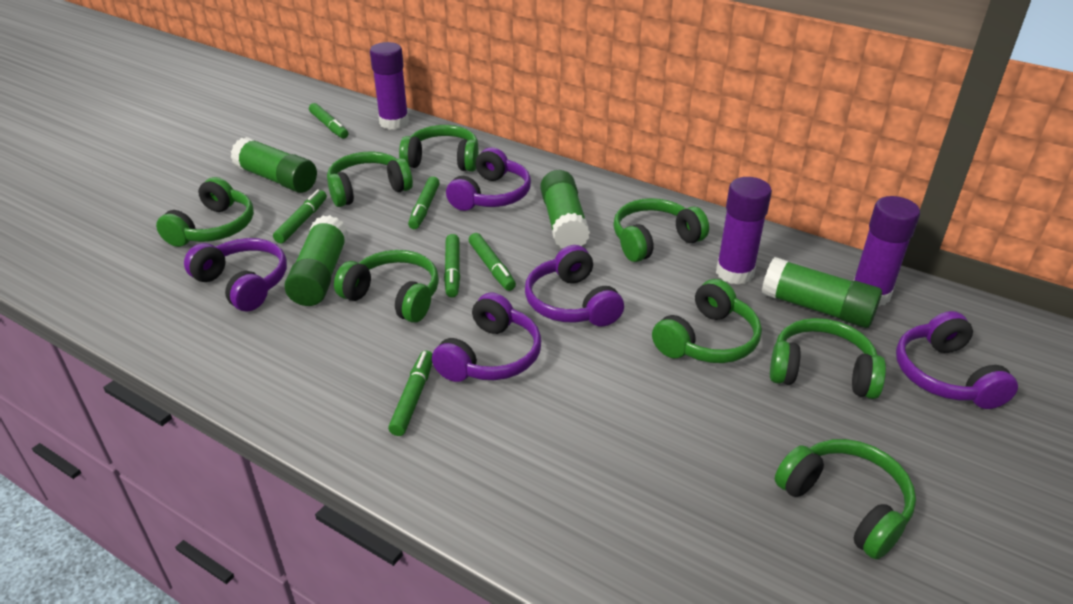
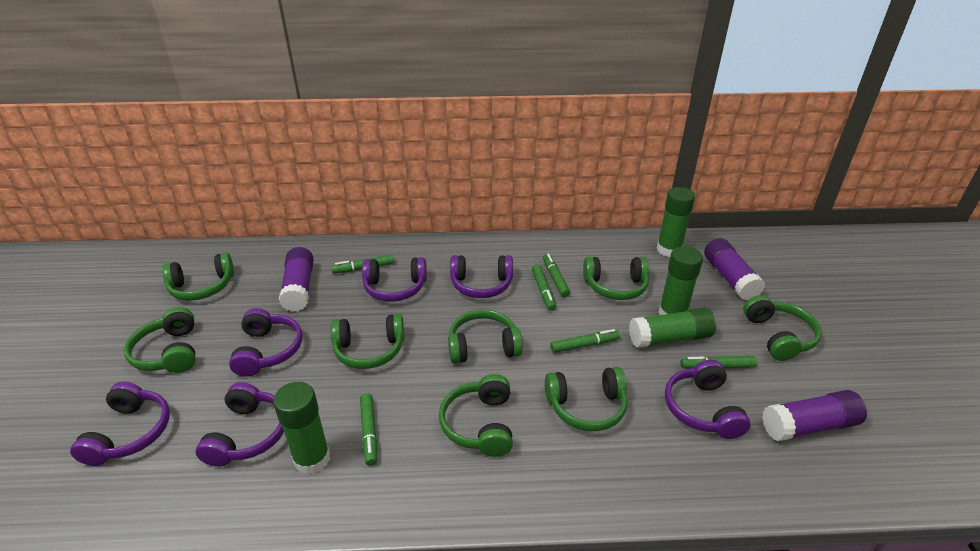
purple headphones: 5 -> 6

